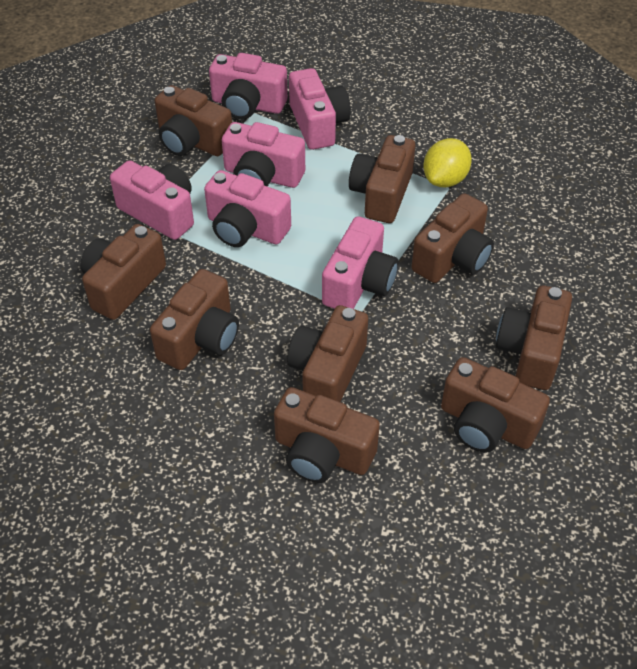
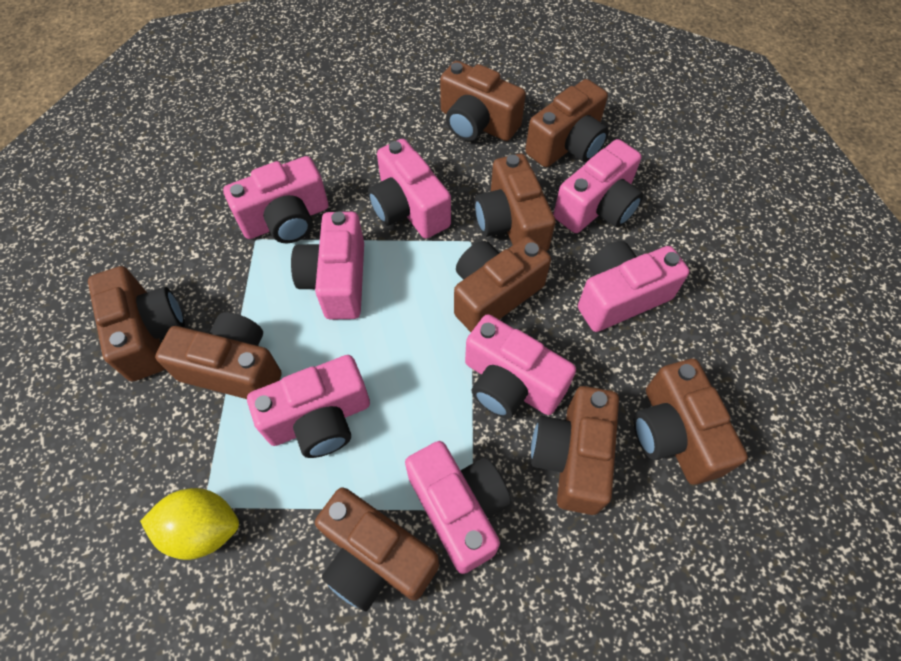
pink camera: 6 -> 8

